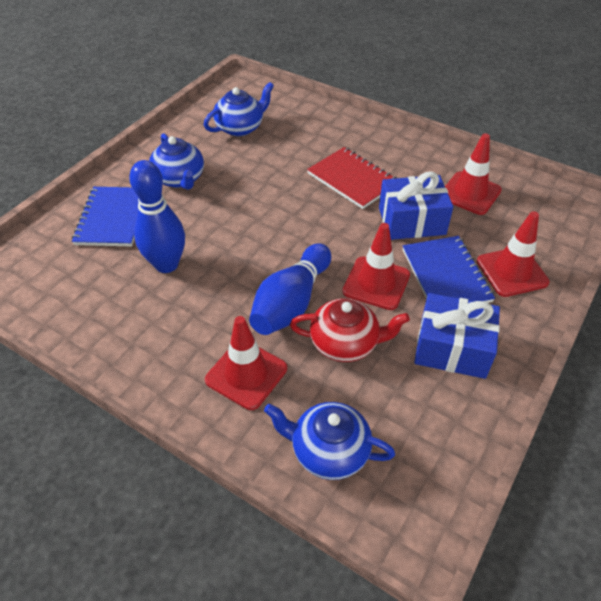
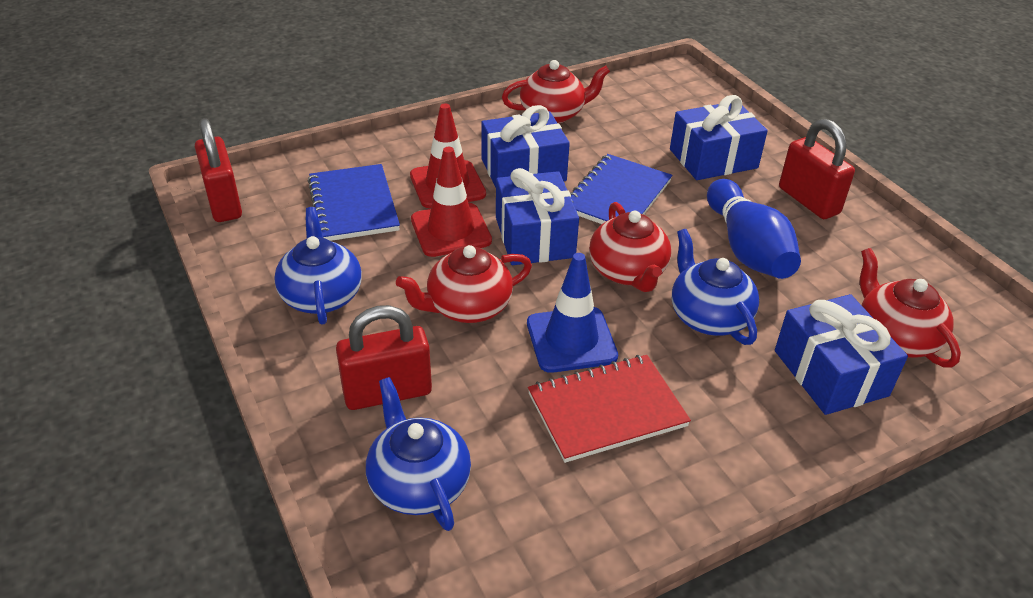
blue bowling pin: 2 -> 1
blue gift: 2 -> 4
blue traffic cone: 0 -> 1
red padlock: 0 -> 3
red teapot: 1 -> 4
red traffic cone: 4 -> 2

